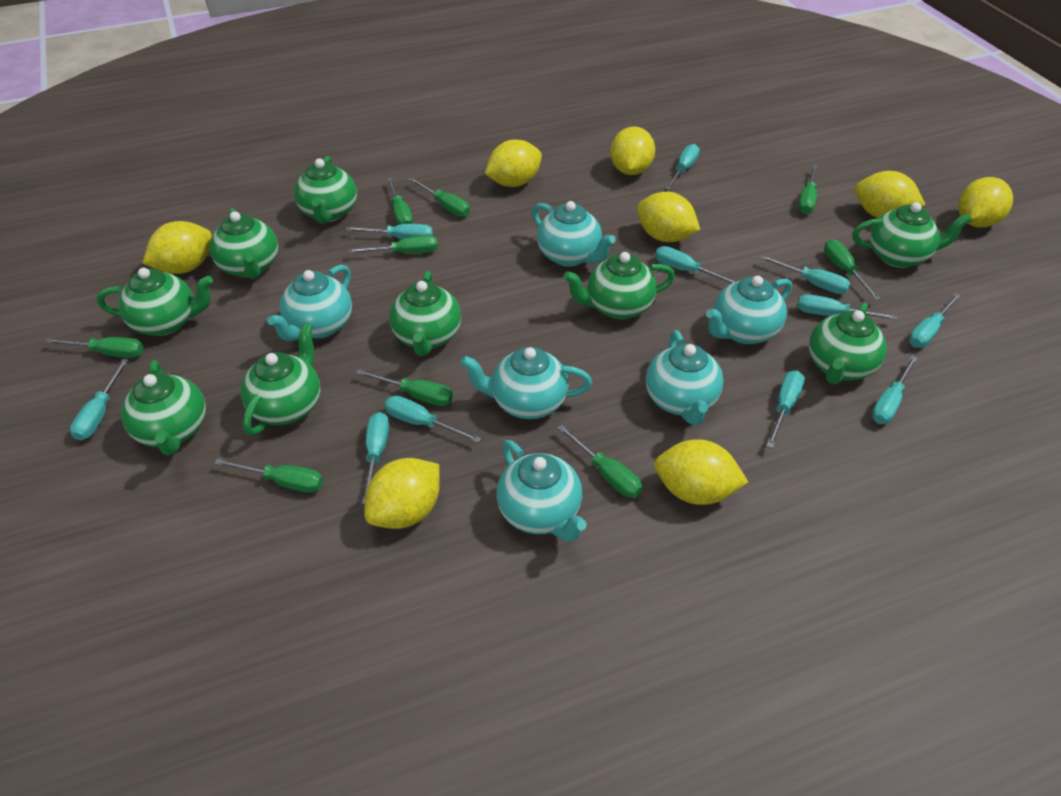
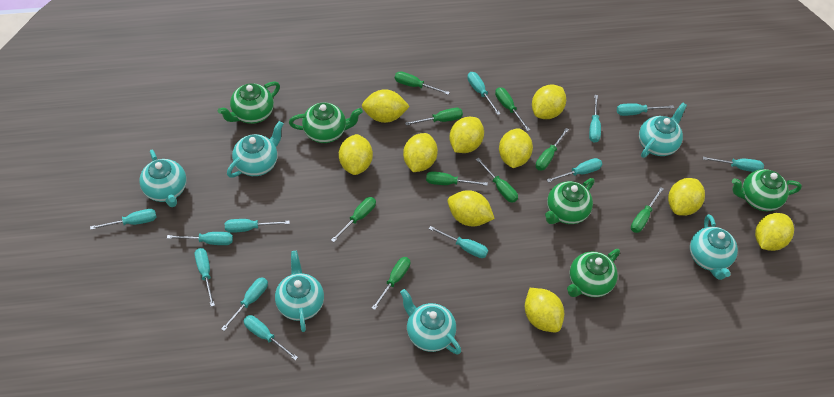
green teapot: 9 -> 5
turquoise screwdriver: 11 -> 12
yellow lemon: 8 -> 10

